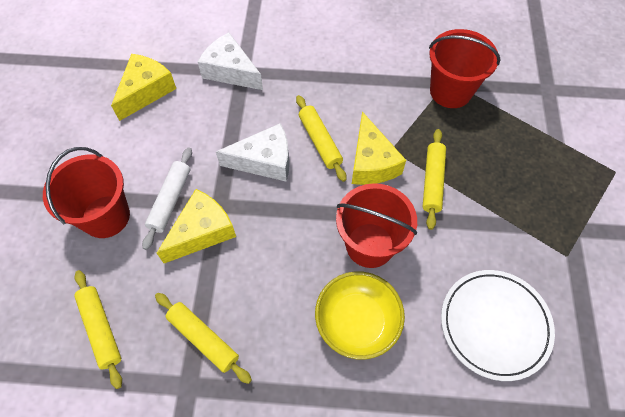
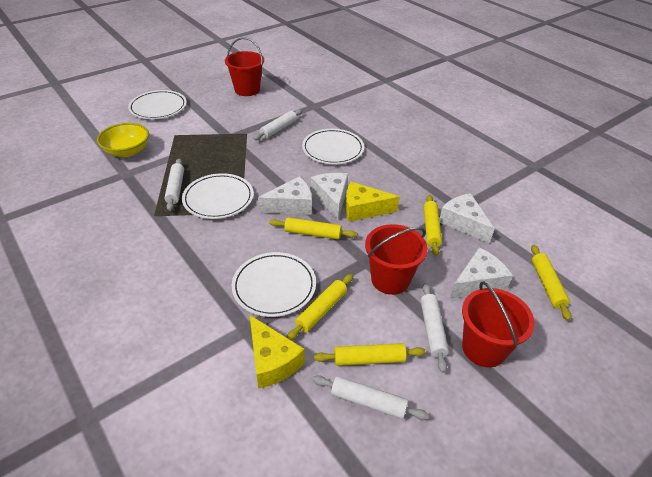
white cheese: 2 -> 4
white plate: 1 -> 4
white rolling pin: 1 -> 4
yellow cheese: 3 -> 2
yellow rolling pin: 4 -> 5

